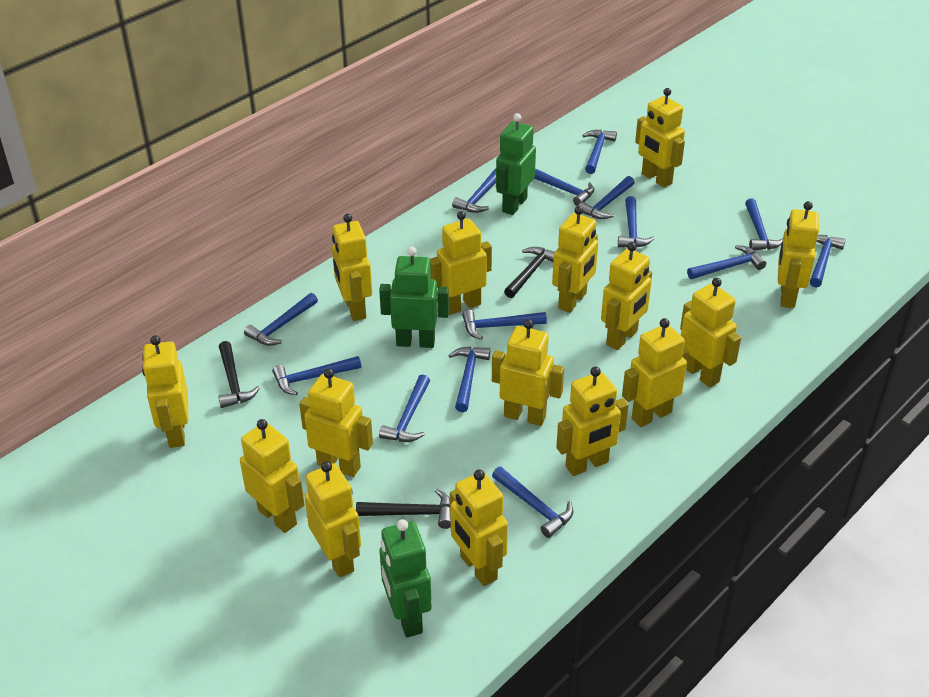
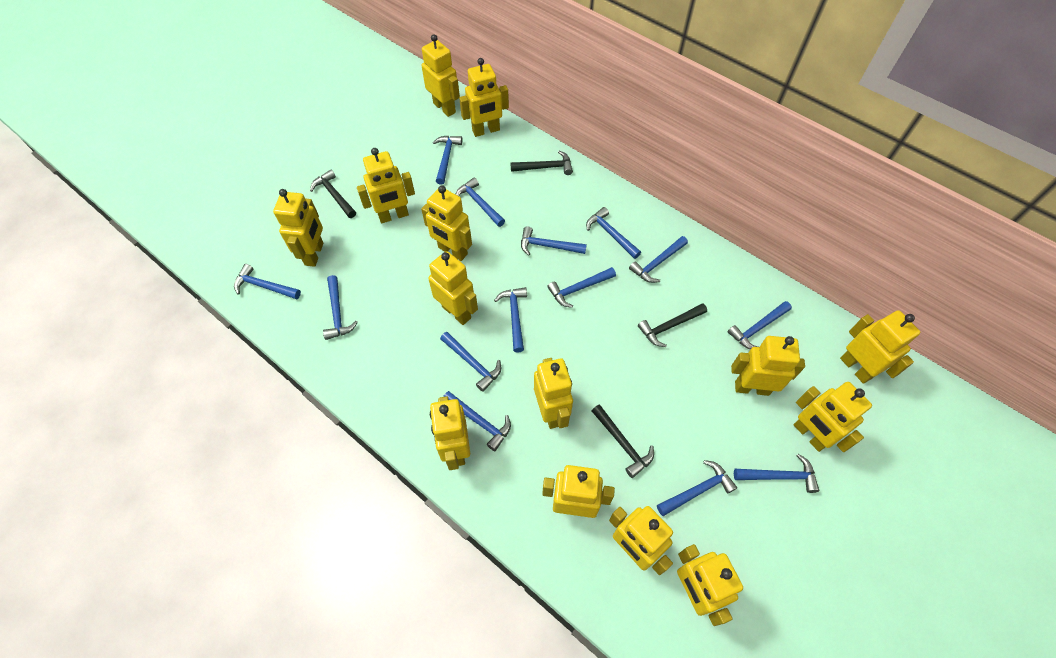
black hammer: 3 -> 4
green robot: 3 -> 0
yellow robot: 15 -> 14

